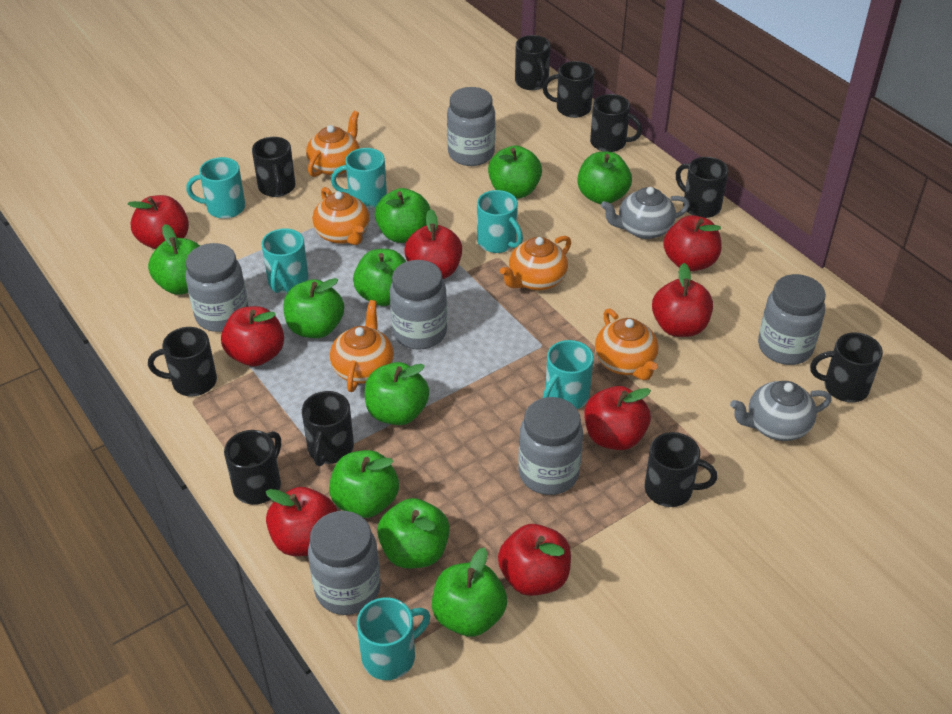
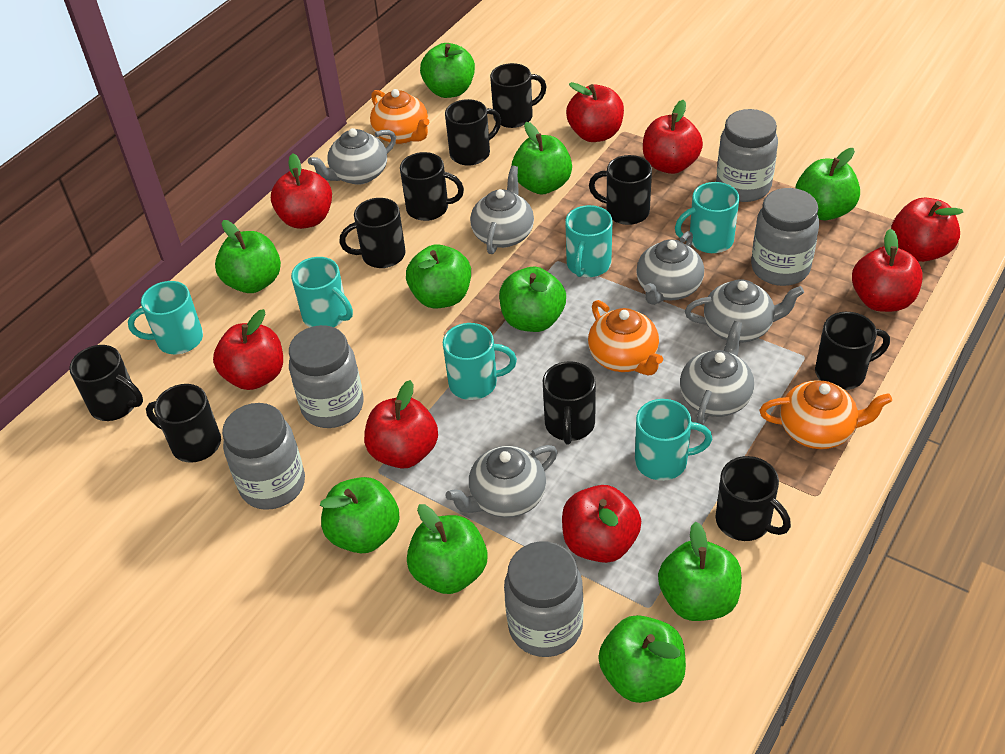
grey jar: 6 -> 5
grey teapot: 2 -> 6
orange teapot: 5 -> 3

